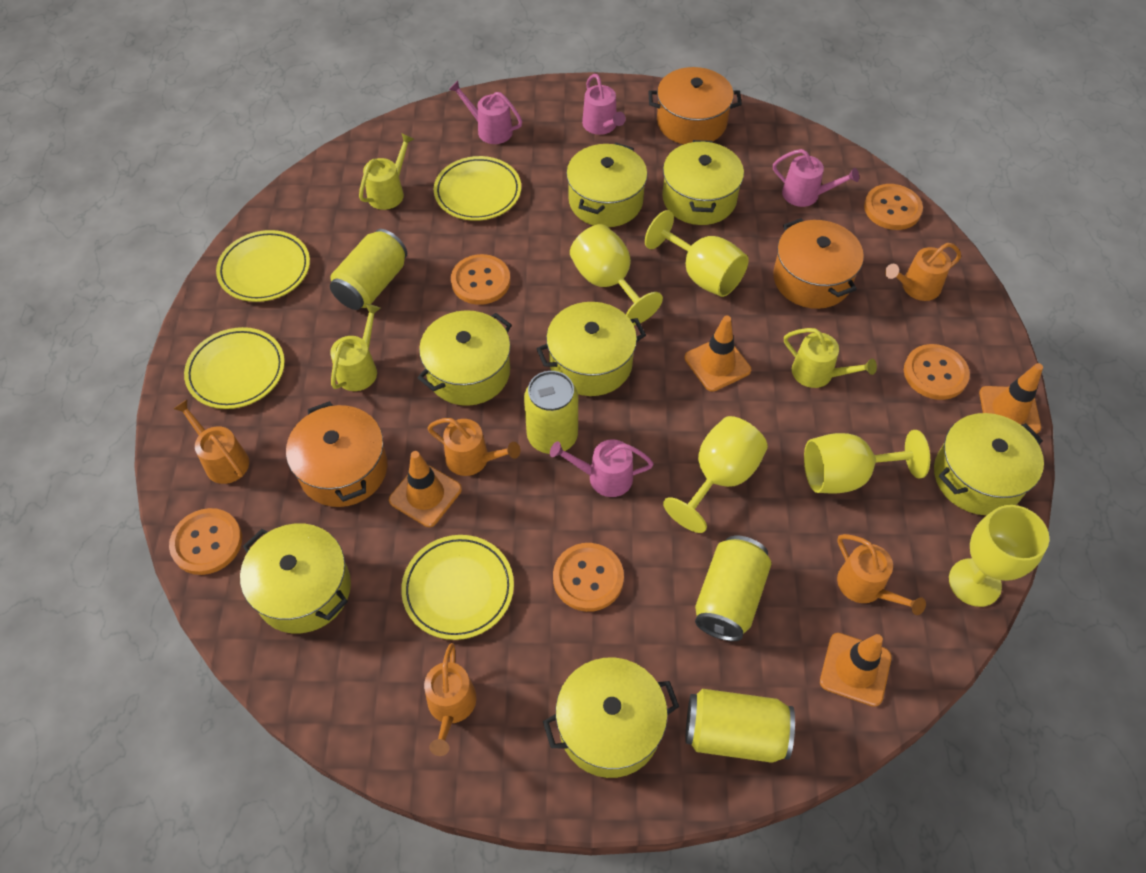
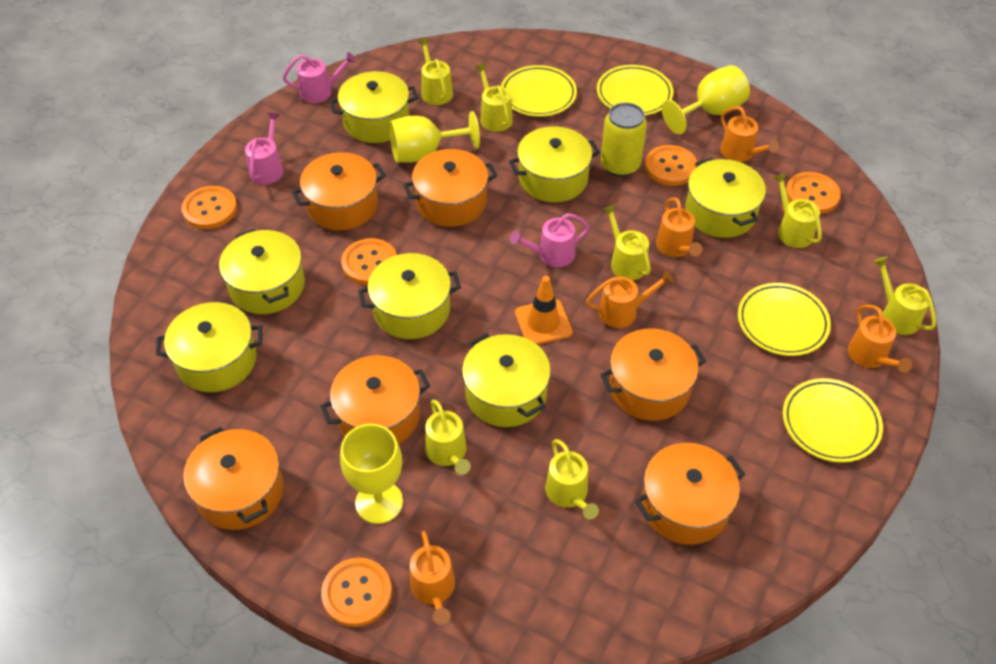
orange pot: 3 -> 6
orange traffic cone: 4 -> 1
pink watering can: 4 -> 3
yellow can: 4 -> 1
yellow goblet: 5 -> 3
yellow watering can: 3 -> 7

